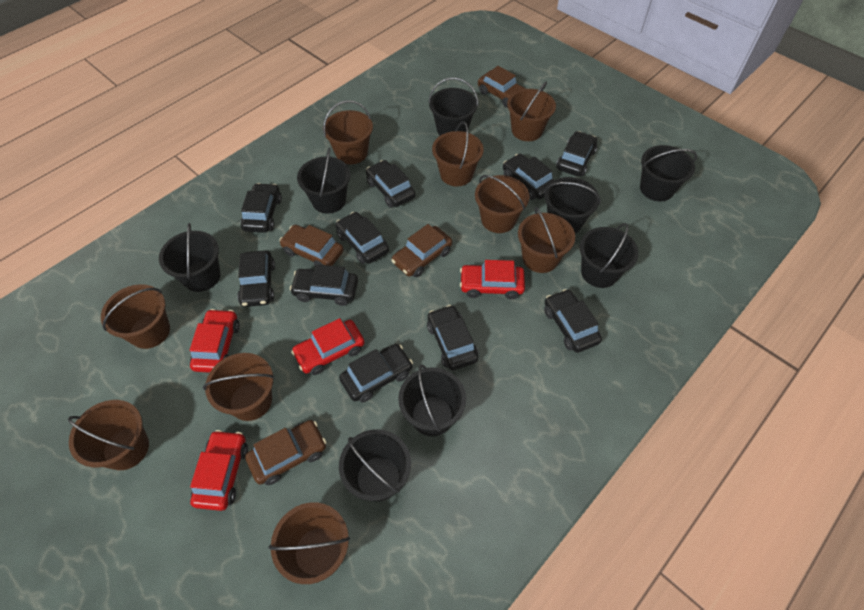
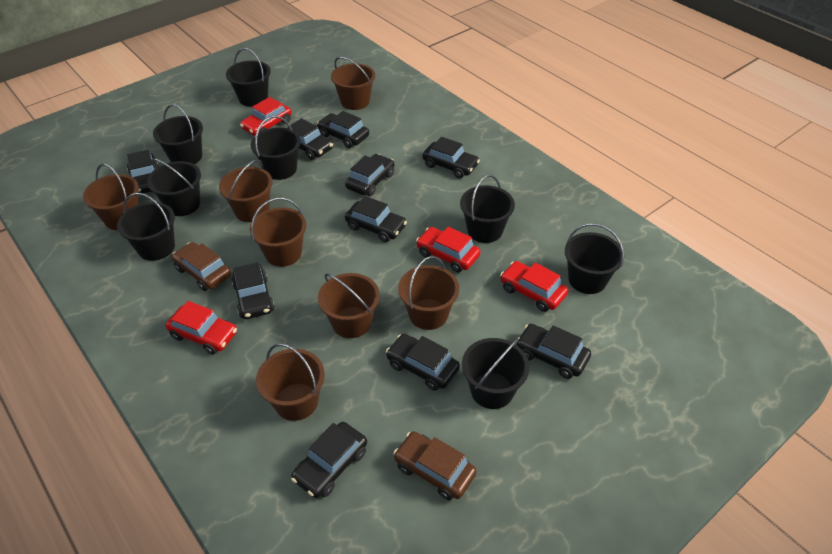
brown bucket: 9 -> 7
brown car: 4 -> 2

